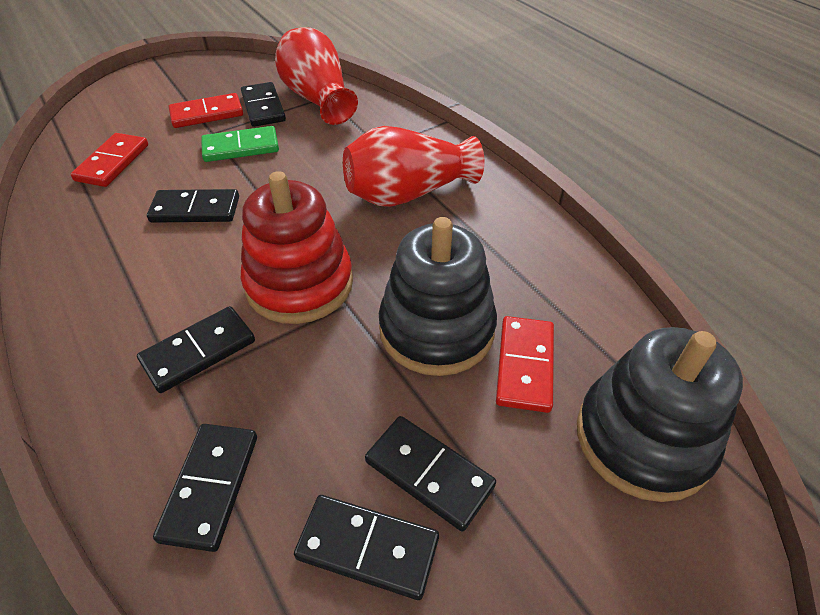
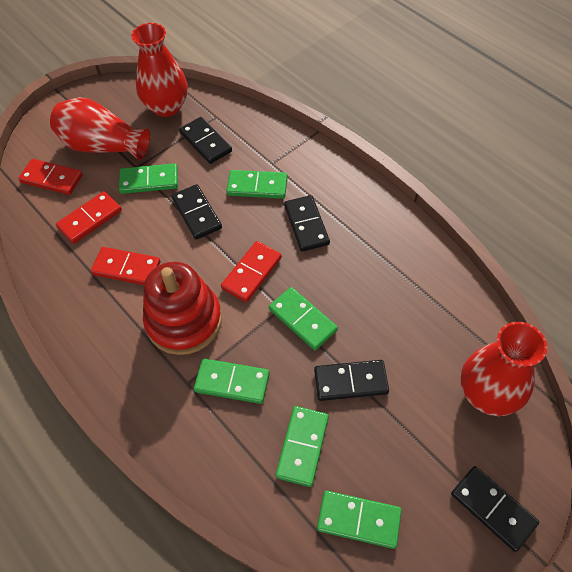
black domino: 6 -> 5
black stacking toy: 2 -> 0
green domino: 1 -> 6
red domino: 3 -> 4
red vase: 2 -> 3

